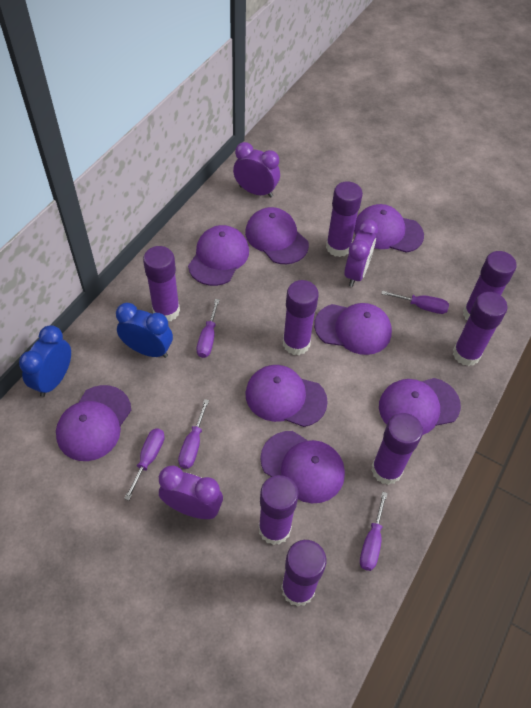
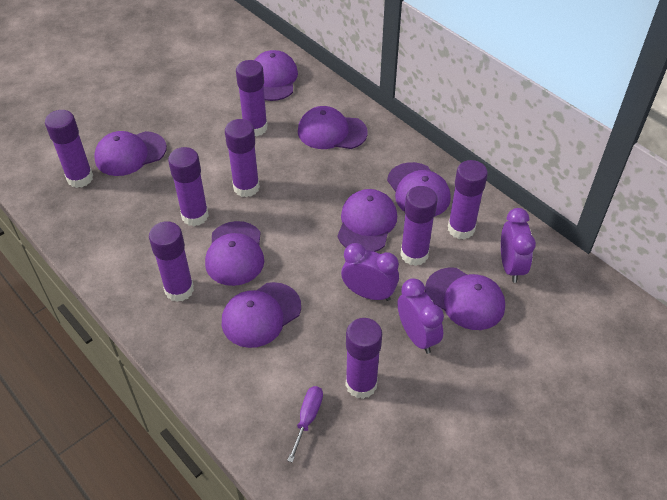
blue clock: 2 -> 0
purple screwdriver: 5 -> 1

